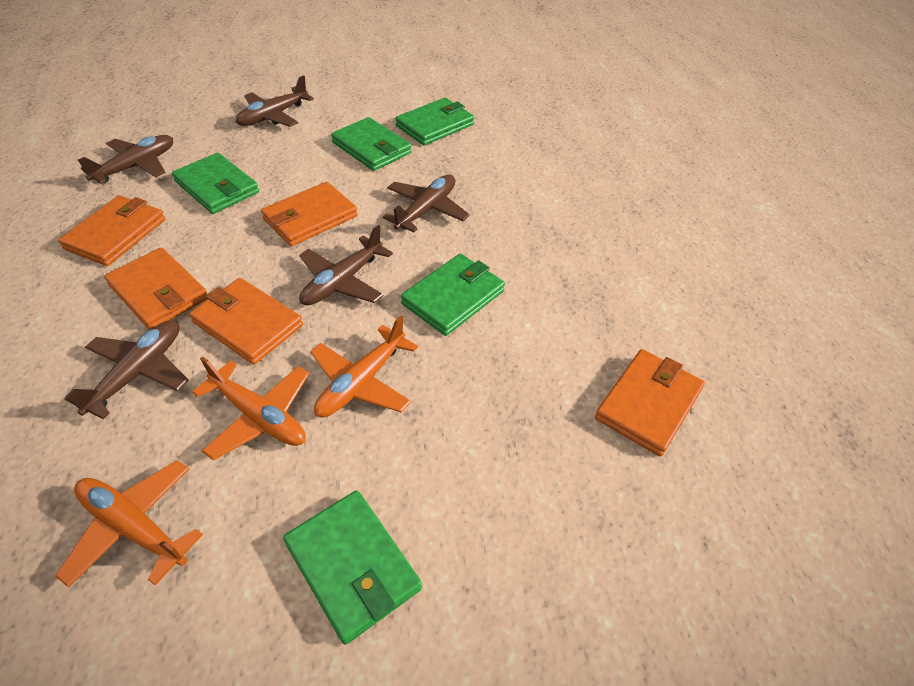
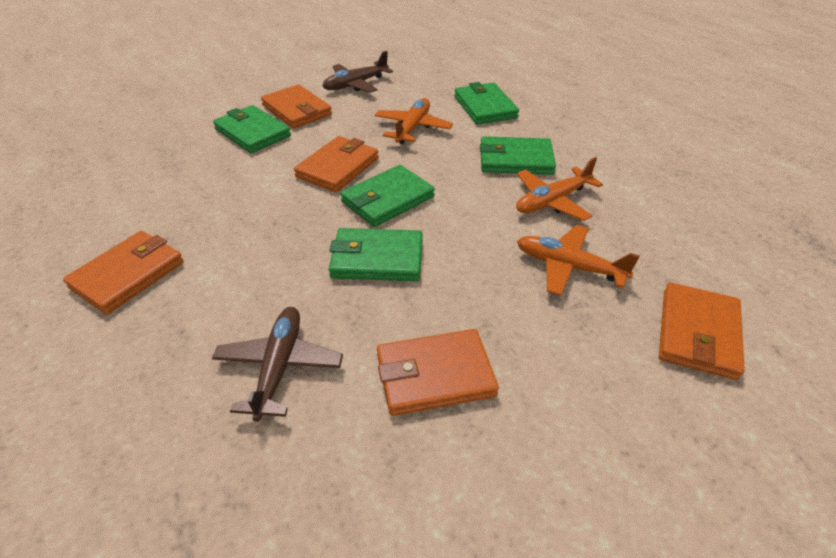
brown plane: 5 -> 2

